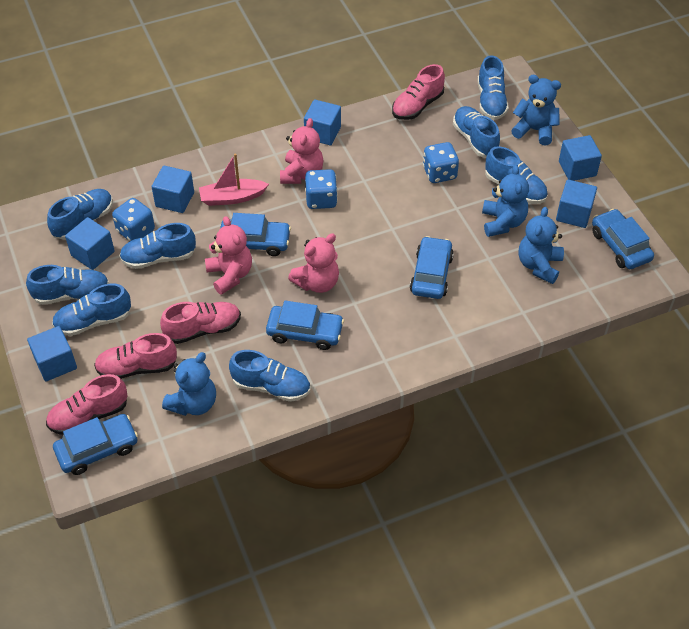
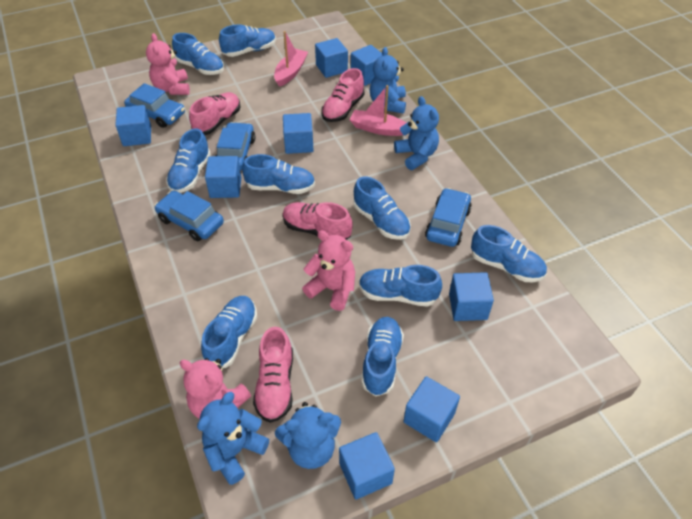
blue car: 5 -> 4
blue cube: 6 -> 8
blue dice: 3 -> 0
blue shoe: 8 -> 9
pink boat: 1 -> 2

